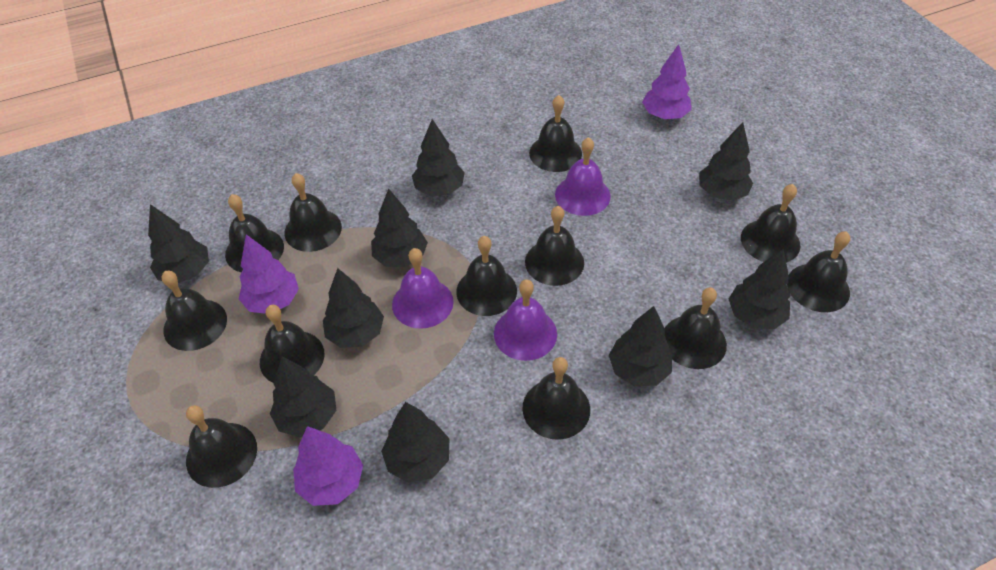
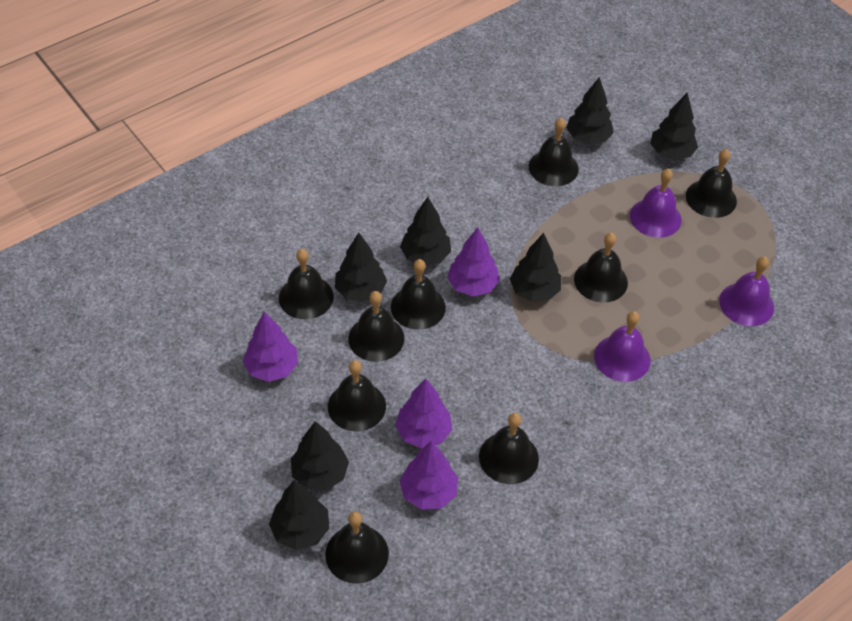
black bell: 12 -> 9
black tree: 9 -> 7
purple tree: 3 -> 4

